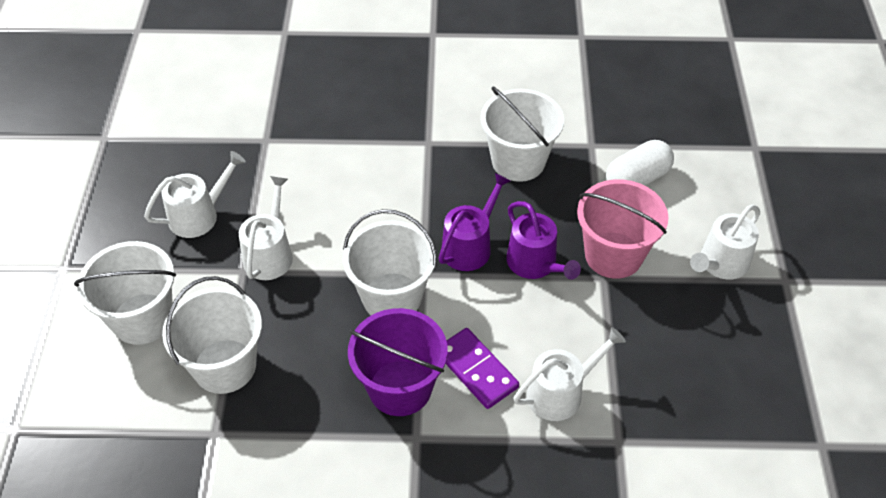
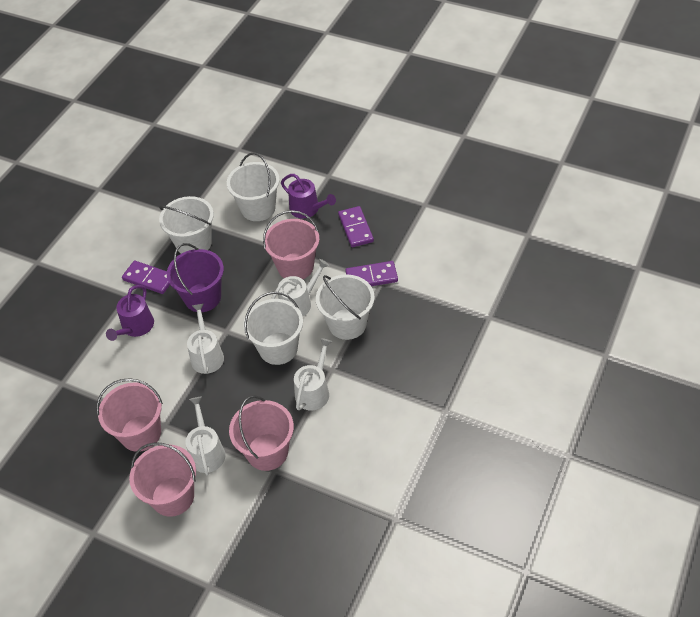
pink bucket: 1 -> 4
purple domino: 1 -> 3
white capsule: 1 -> 0

